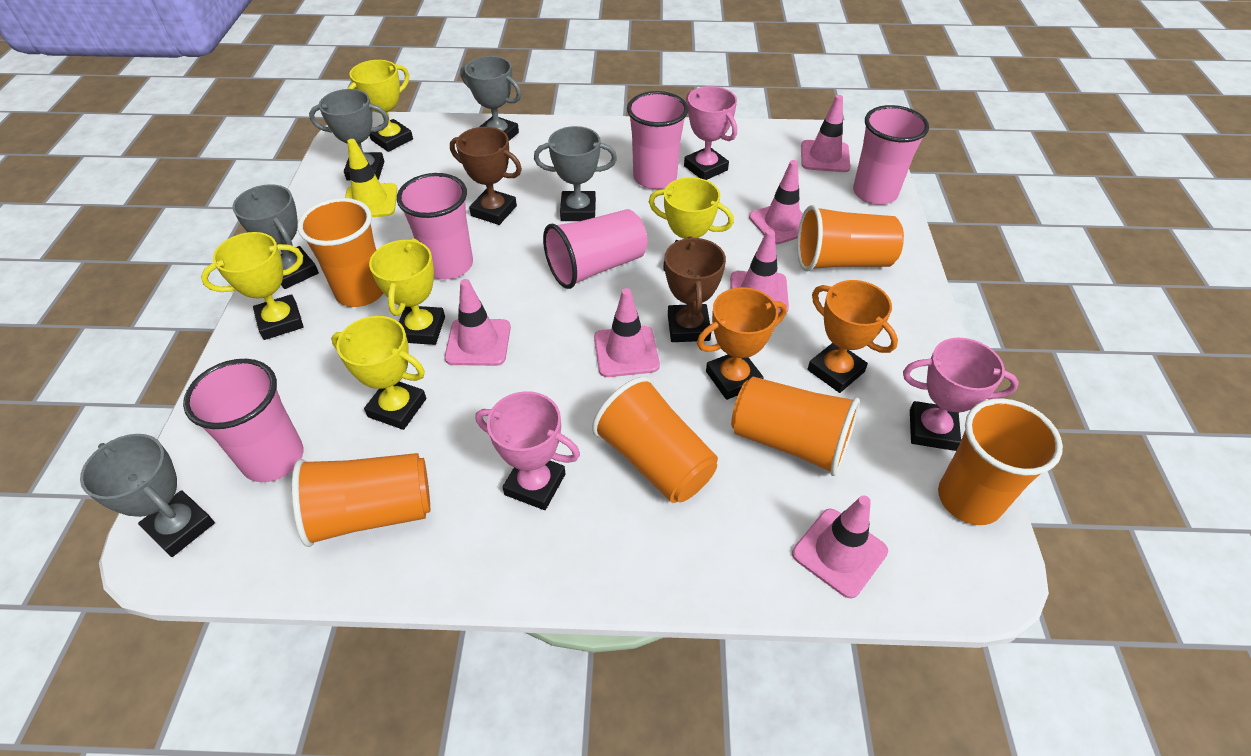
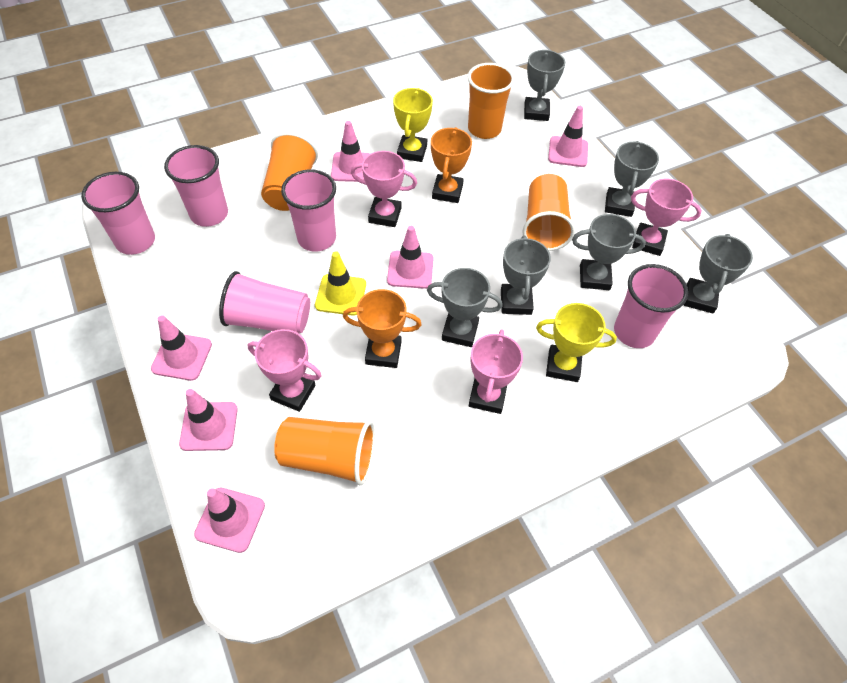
brown trophy: 2 -> 0
grey trophy: 5 -> 6
orange cup: 6 -> 4
pink trophy: 3 -> 4
yellow trophy: 5 -> 2

